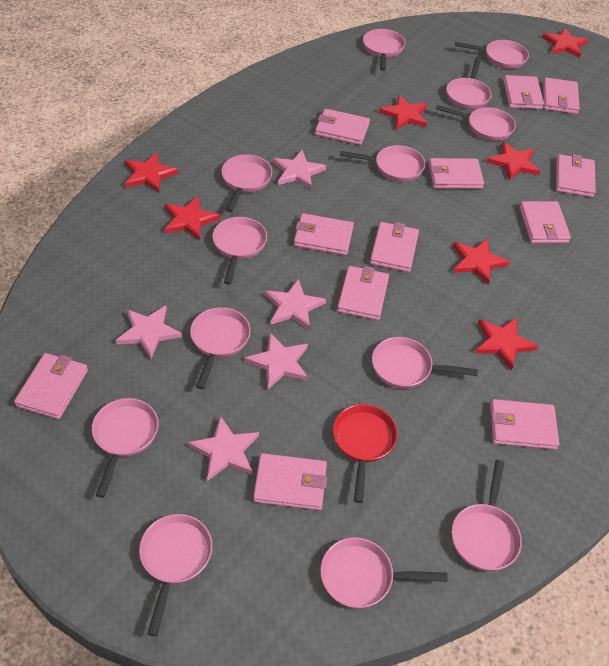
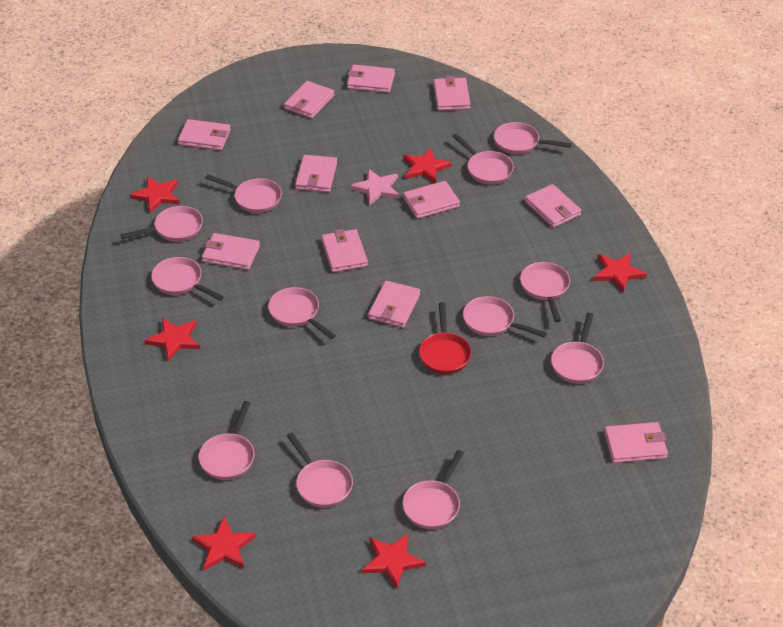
pink pan: 13 -> 12
pink star: 5 -> 1
pink wallet: 12 -> 11
red star: 7 -> 6

